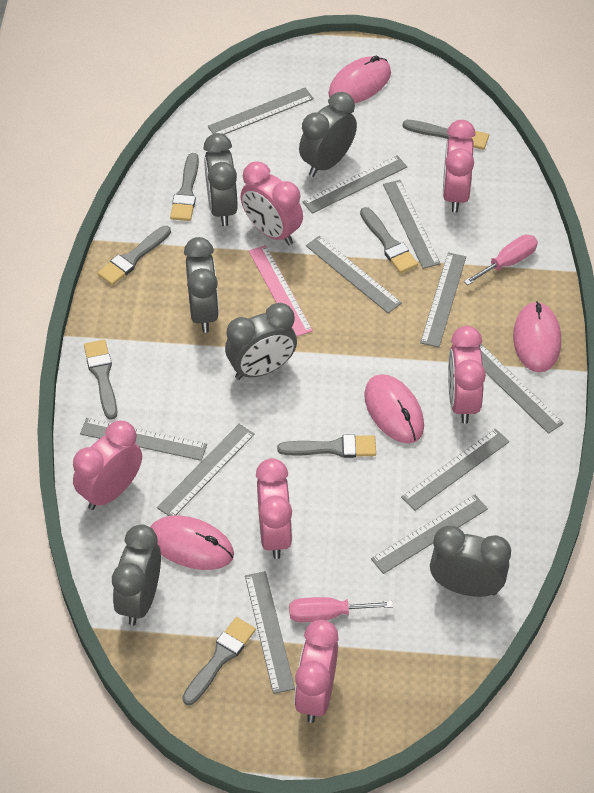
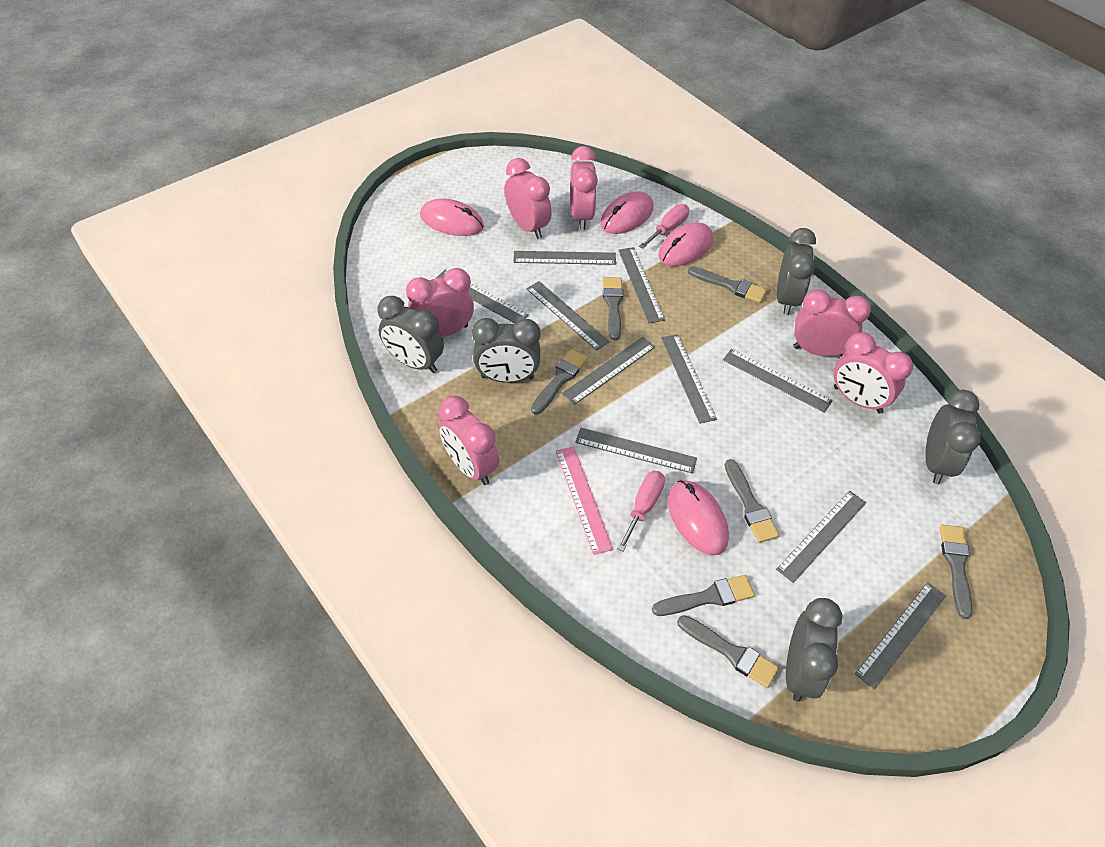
grey clock: 6 -> 5
grey ruler: 11 -> 10

